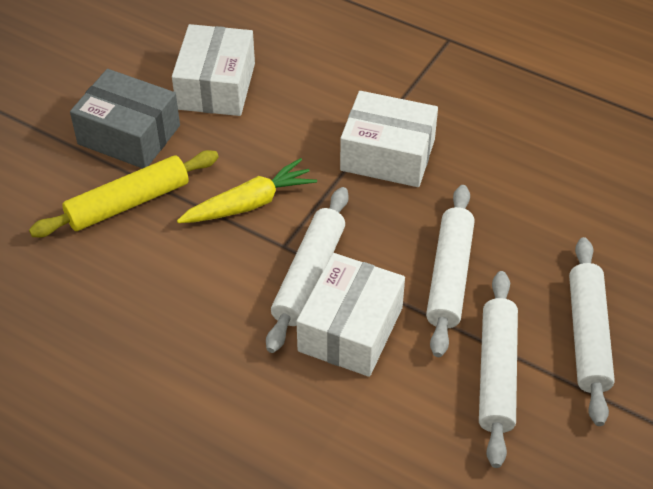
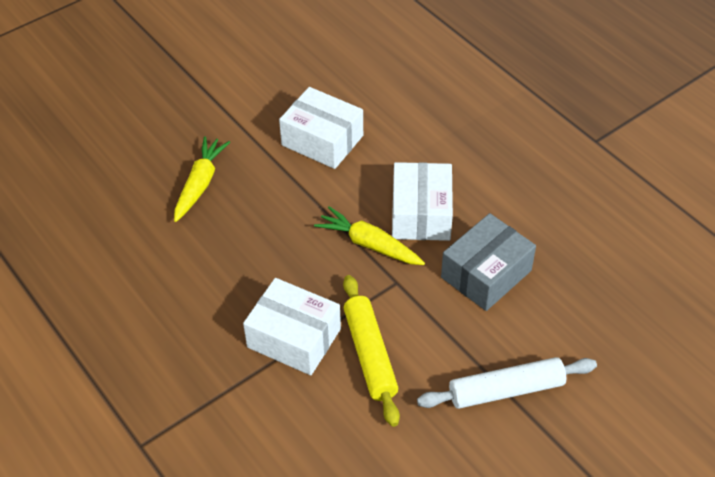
white rolling pin: 4 -> 1
yellow carrot: 1 -> 2

